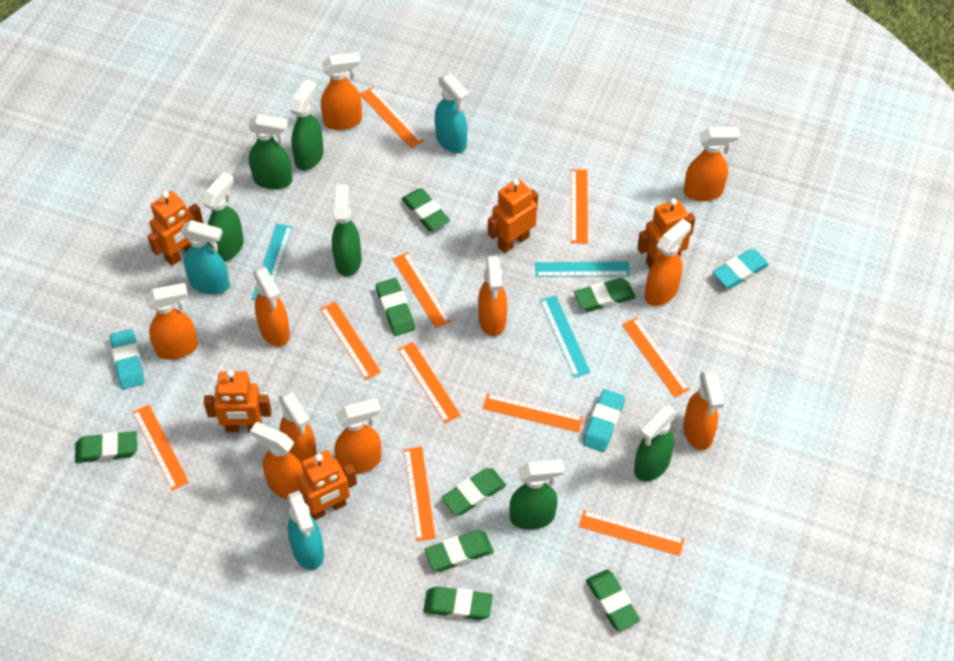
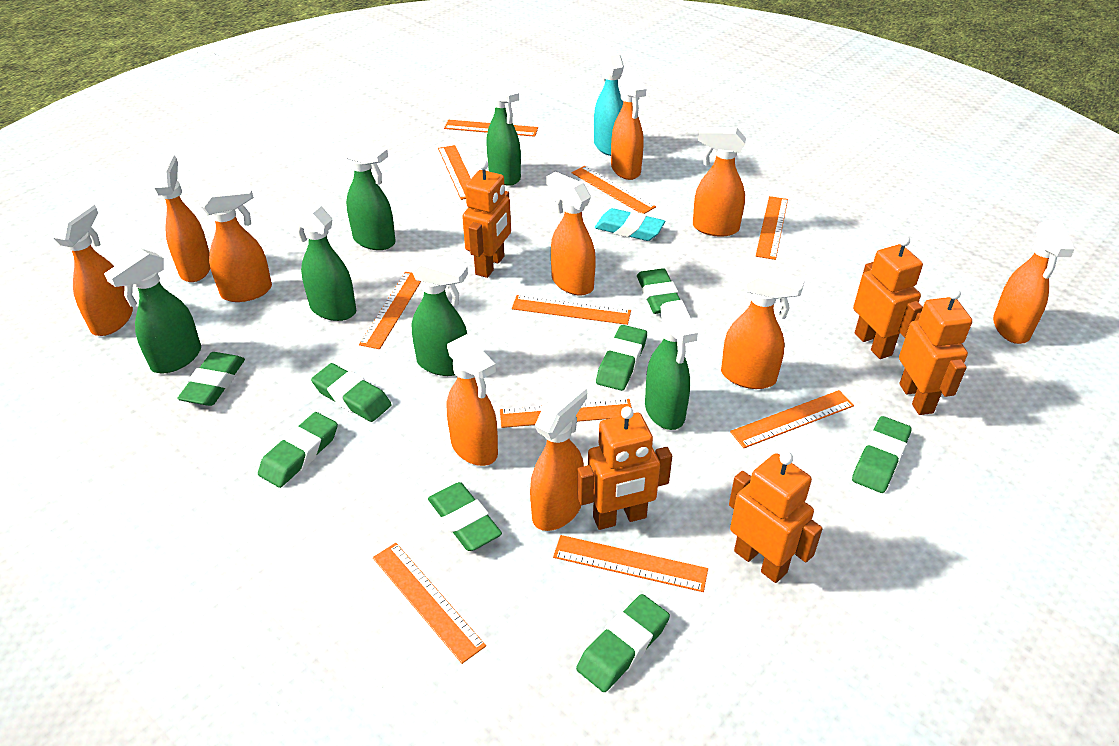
turquoise eraser: 3 -> 1
turquoise ruler: 3 -> 0
turquoise spray bottle: 3 -> 1

